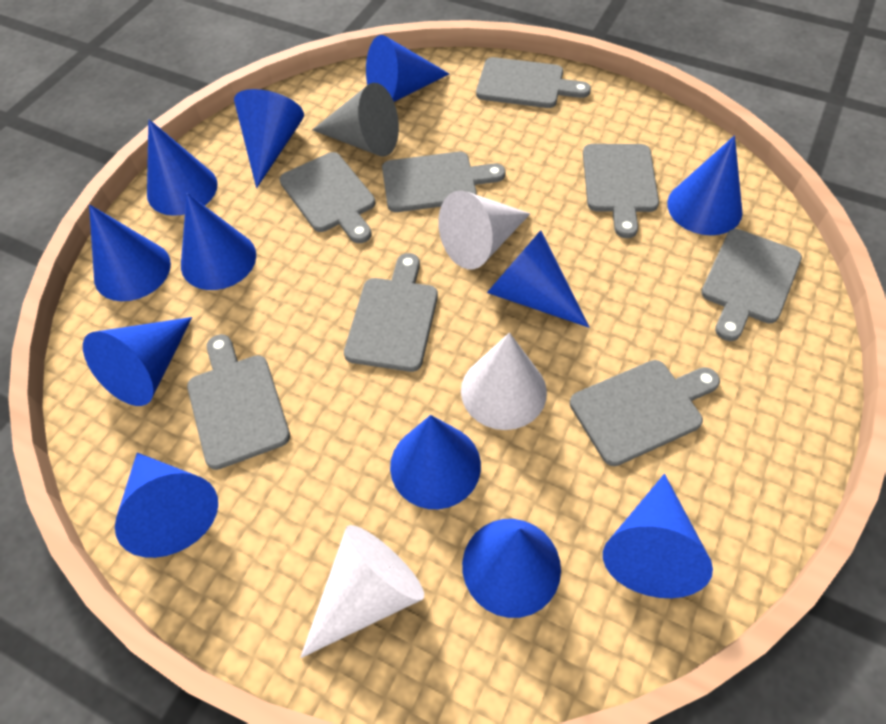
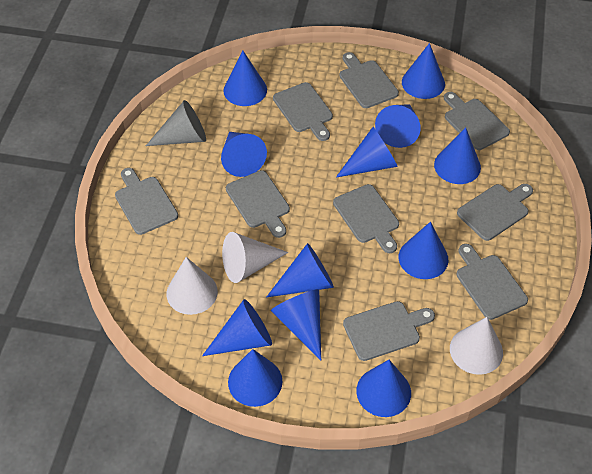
grey cutting board: 8 -> 9

